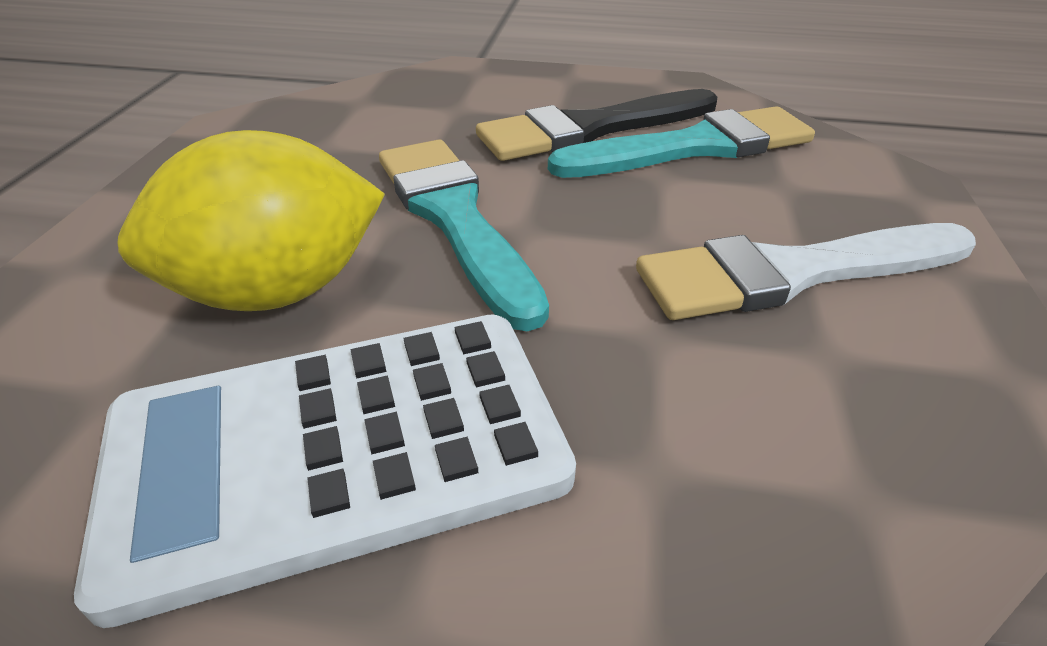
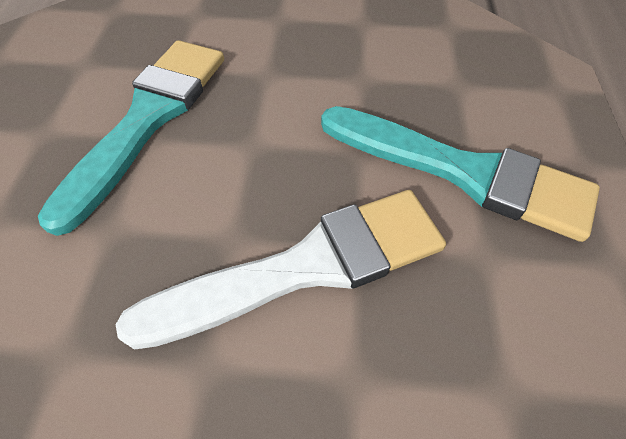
black brush: 1 -> 0
white calculator: 1 -> 0
yellow lemon: 1 -> 0

